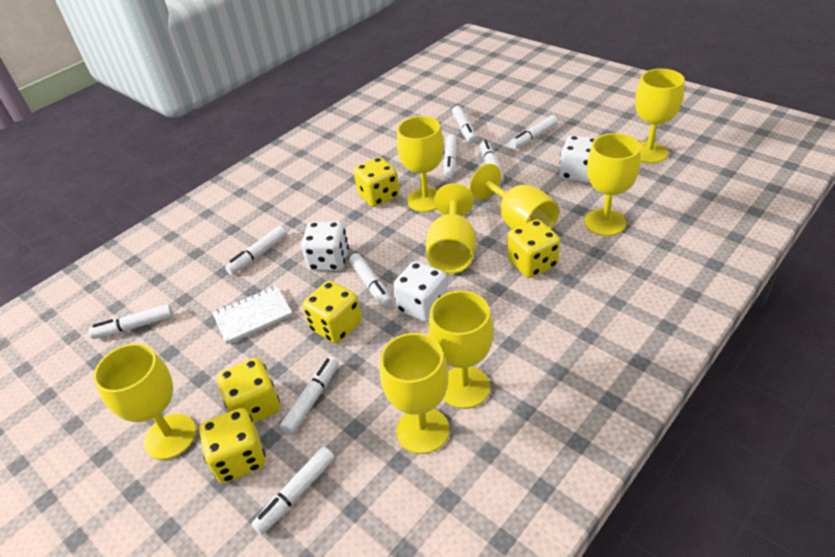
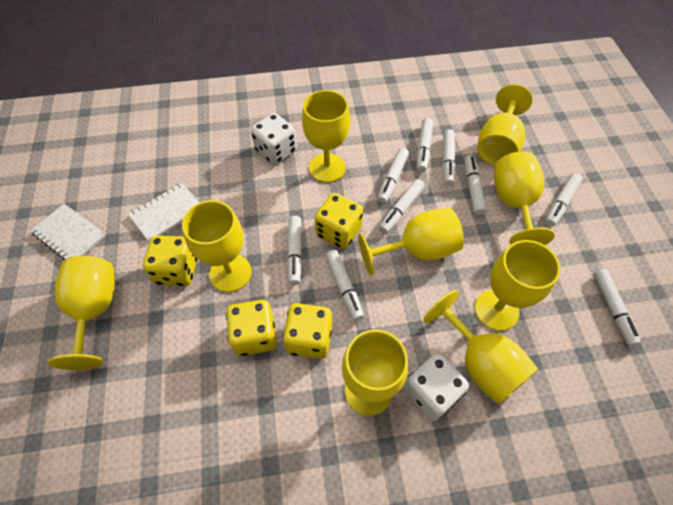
white dice: 3 -> 2
white notebook: 1 -> 2
yellow dice: 5 -> 4
yellow goblet: 8 -> 9

